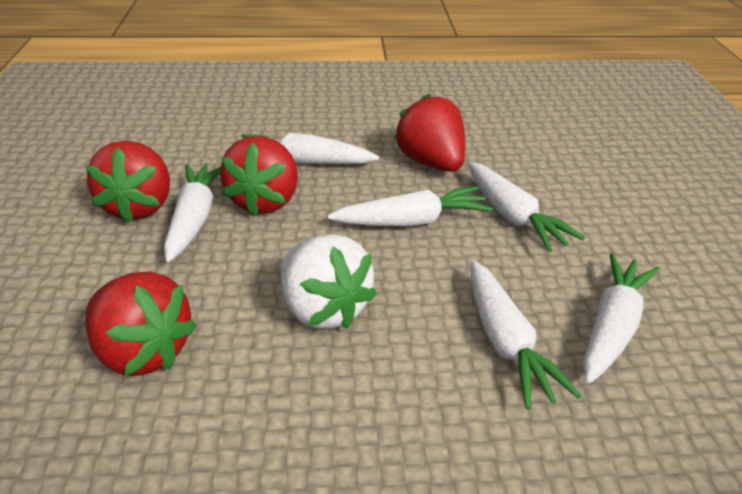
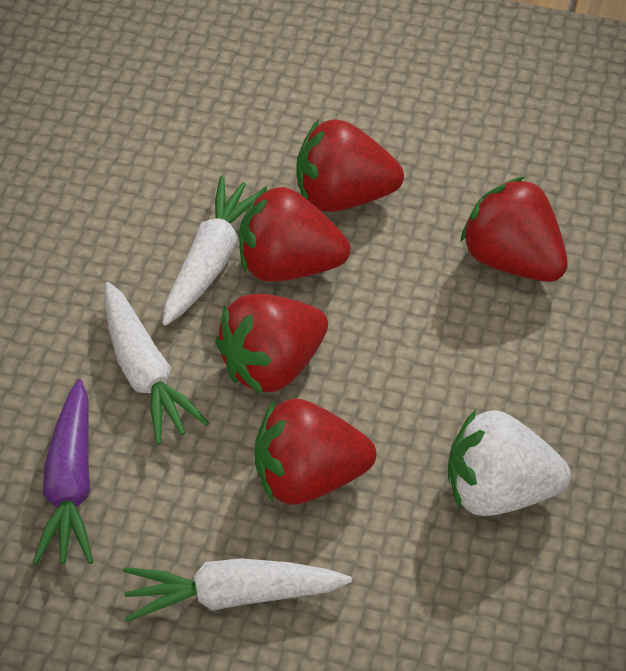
purple carrot: 0 -> 1
red strawberry: 4 -> 5
white carrot: 6 -> 3

